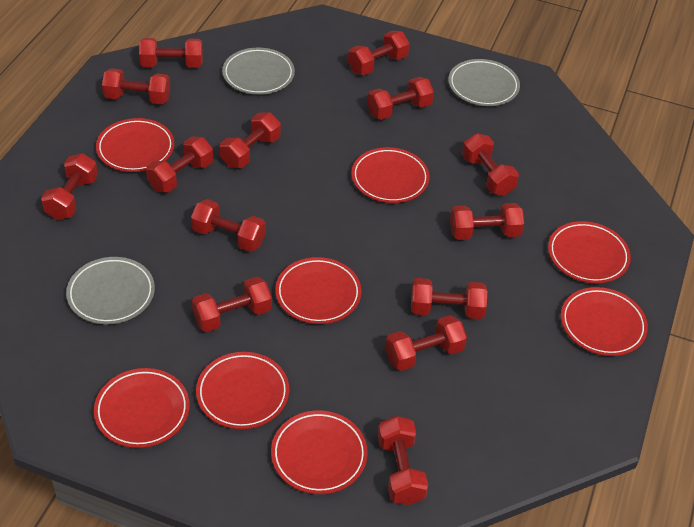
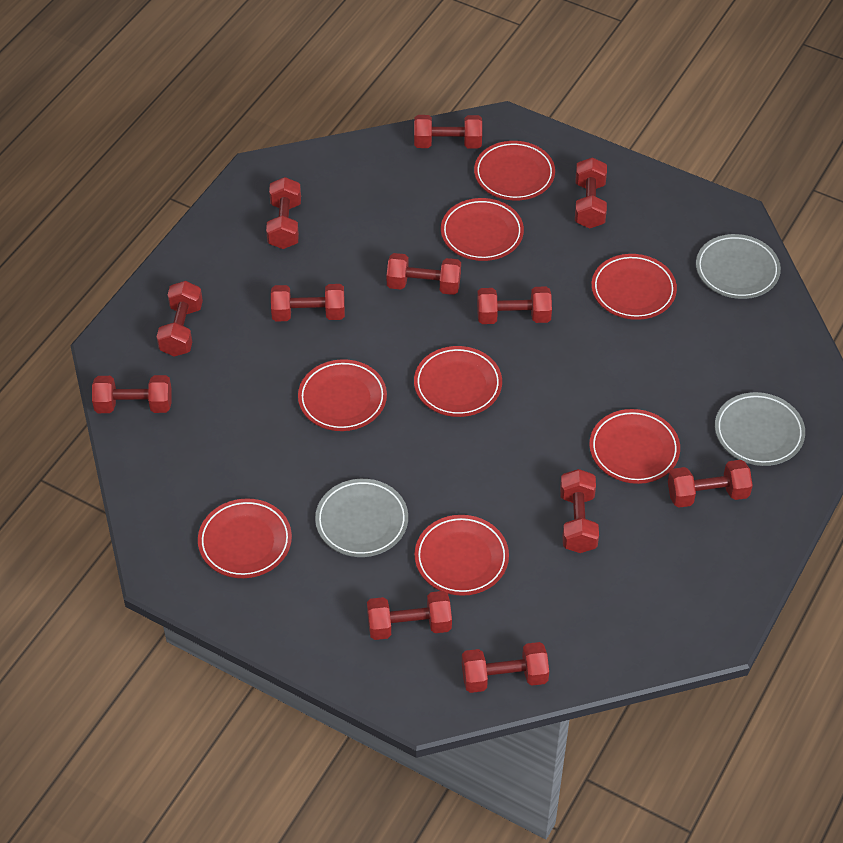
red dumbbell: 14 -> 12

